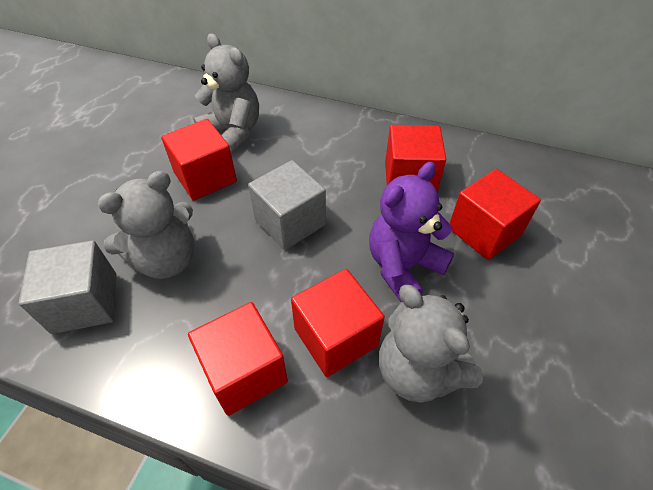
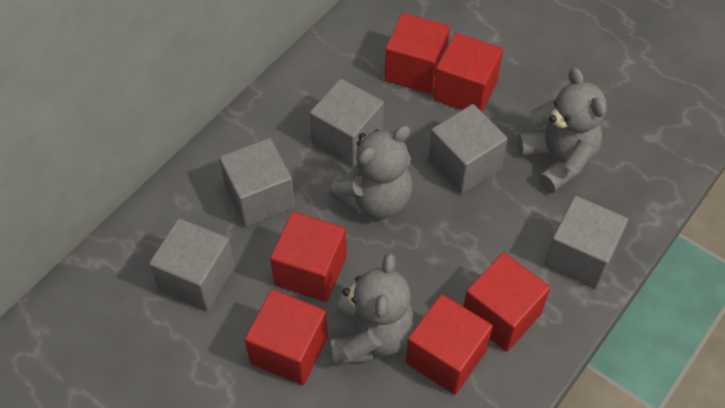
grey cube: 2 -> 5
purple teddy bear: 1 -> 0
red cube: 5 -> 6

